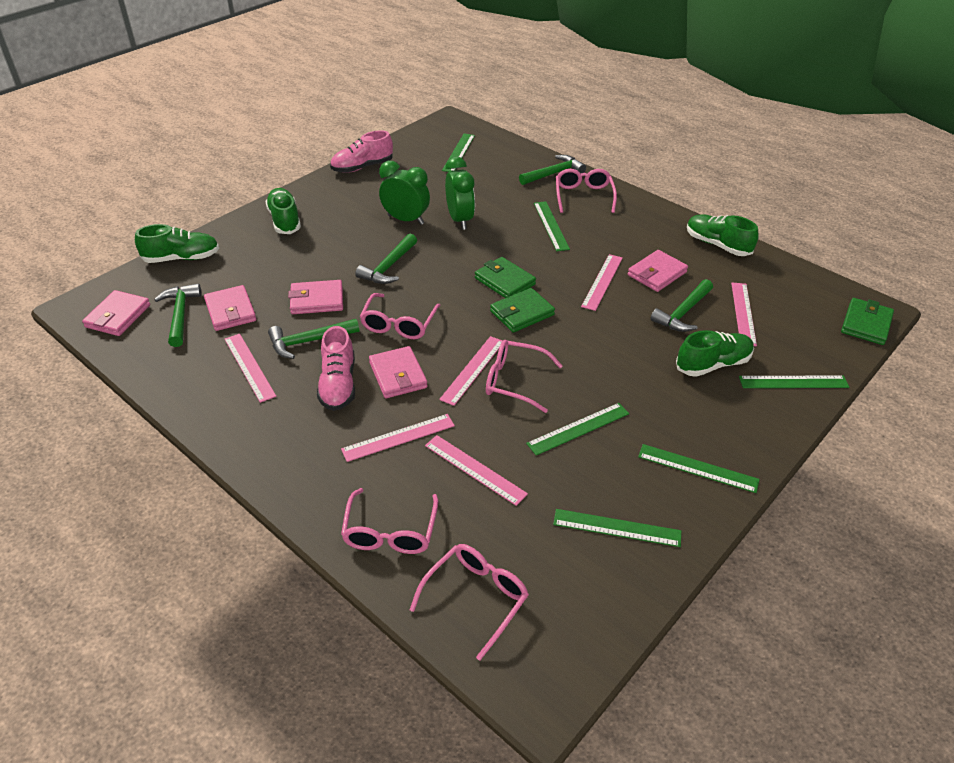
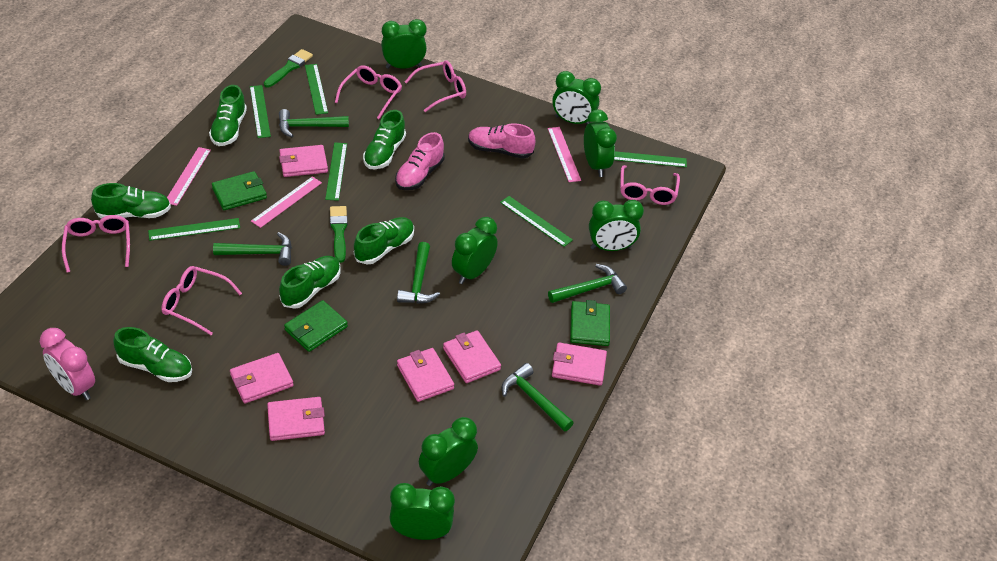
green brush: 0 -> 2
green clock: 2 -> 7
green shoe: 4 -> 6
pink clock: 0 -> 1
pink ruler: 6 -> 3
pink wallet: 5 -> 6

